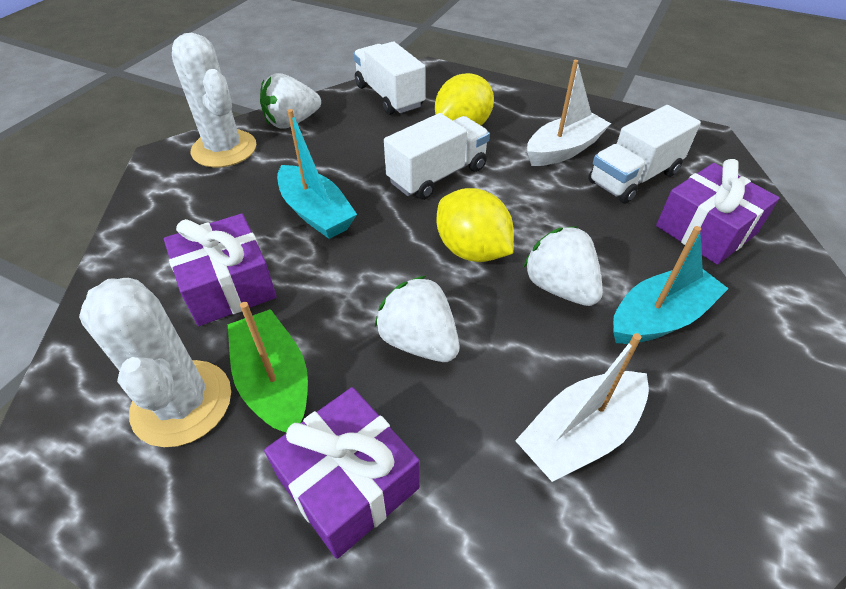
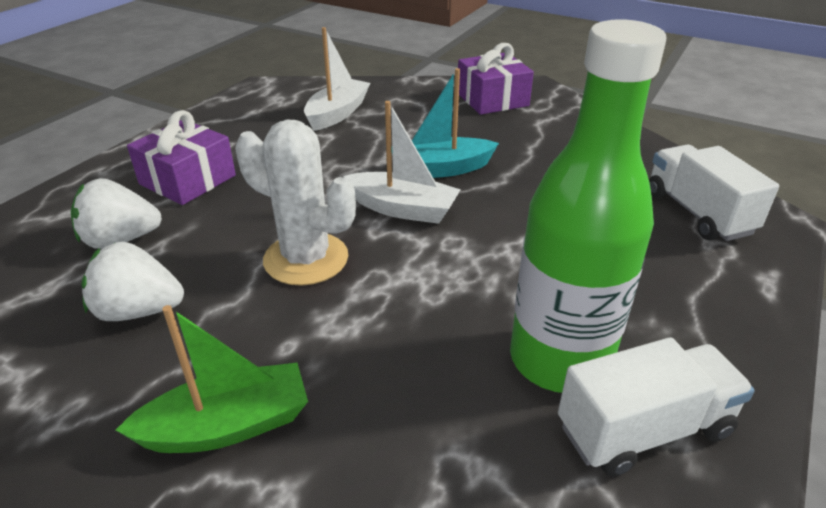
green bottle: 0 -> 1
purple gift: 3 -> 2
turquoise boat: 2 -> 1
white cactus: 2 -> 1
white strawberry: 3 -> 2
white truck: 3 -> 2
yellow lemon: 2 -> 0

